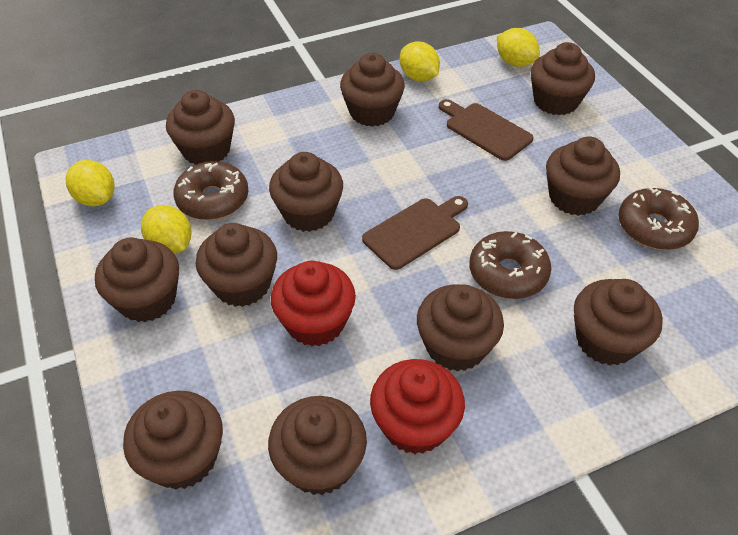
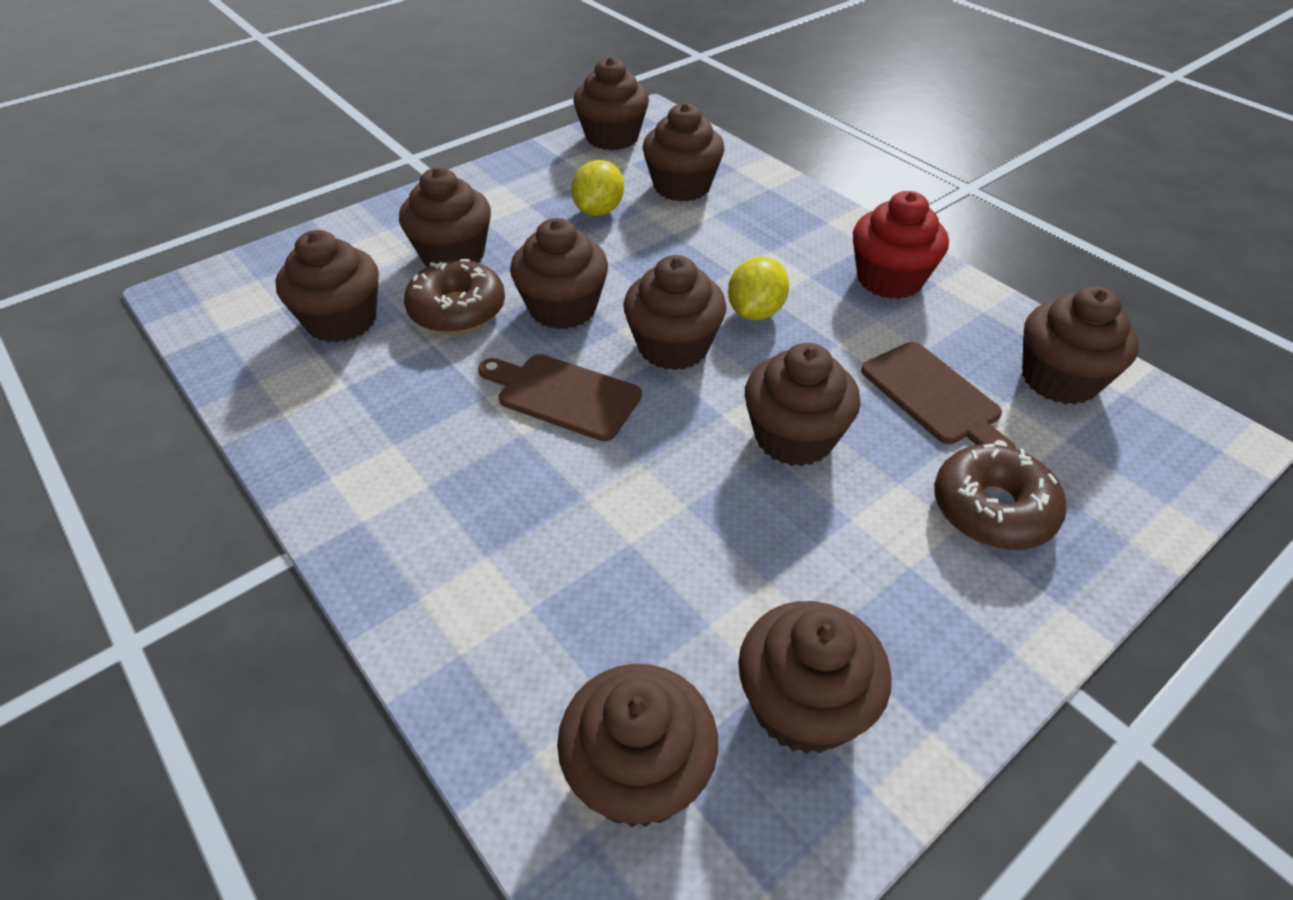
brown cupcake: 11 -> 10
brown donut: 3 -> 2
red cupcake: 2 -> 1
yellow lemon: 4 -> 2

